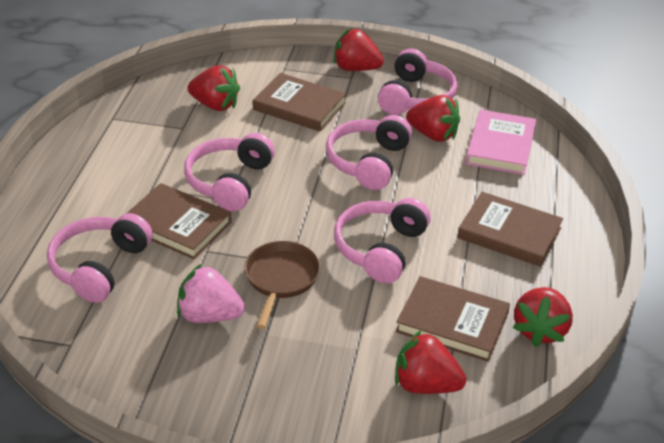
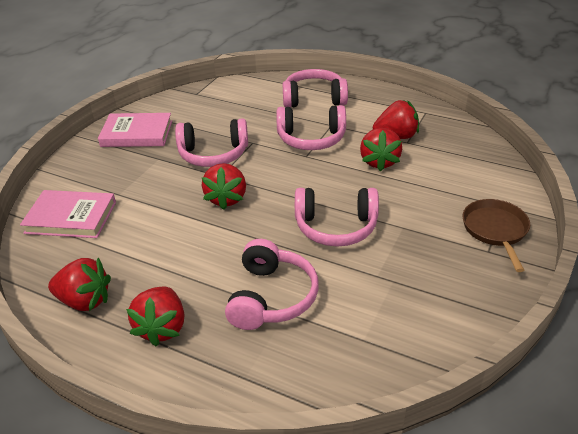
brown book: 4 -> 0
pink book: 1 -> 2
pink strawberry: 1 -> 0

